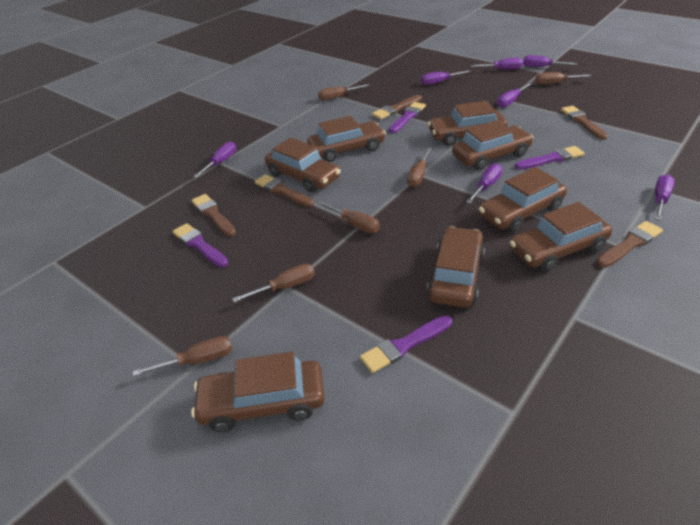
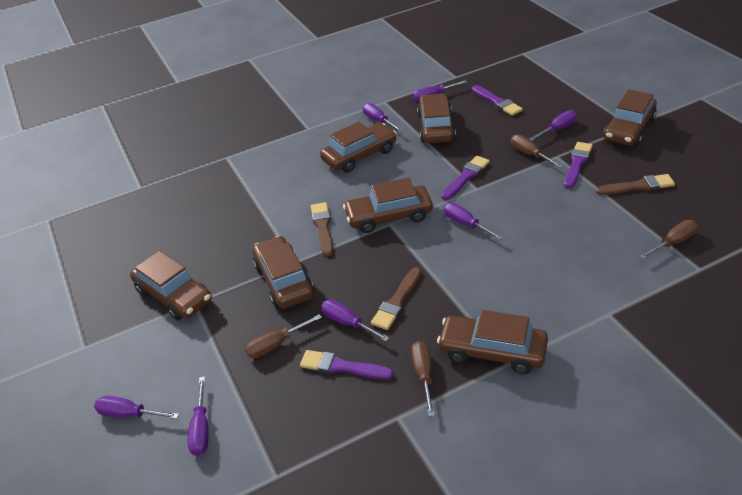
brown brush: 5 -> 3
brown car: 8 -> 7
brown screwdriver: 6 -> 4

